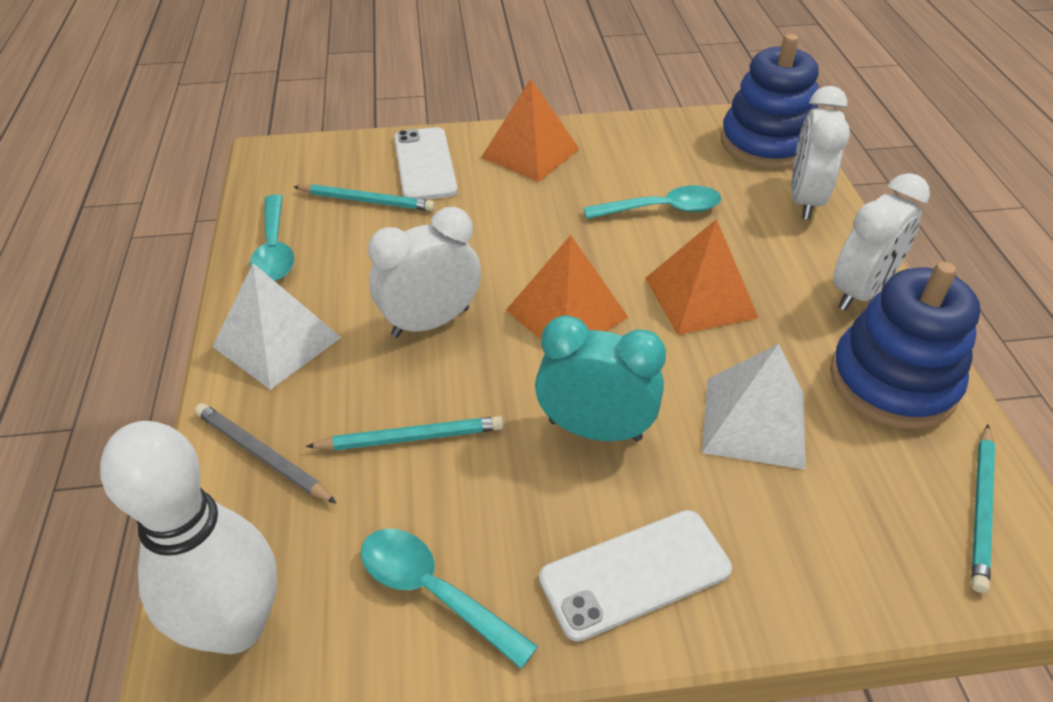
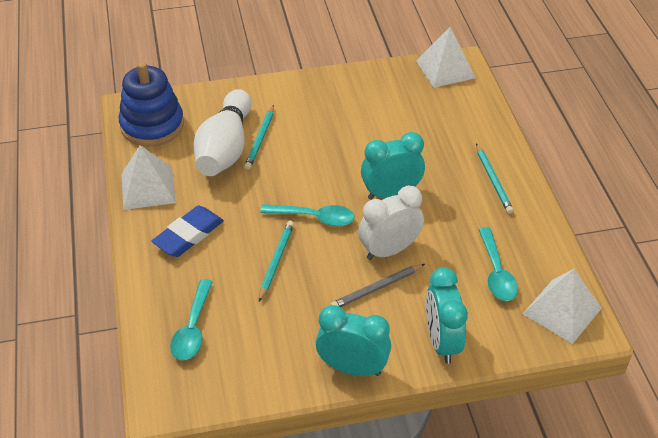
blue eraser: 0 -> 1
blue stacking toy: 2 -> 1
orange pyramid: 3 -> 0
turquoise clock: 1 -> 3
white clock: 3 -> 1
white phone: 2 -> 0
white pyramid: 2 -> 3

